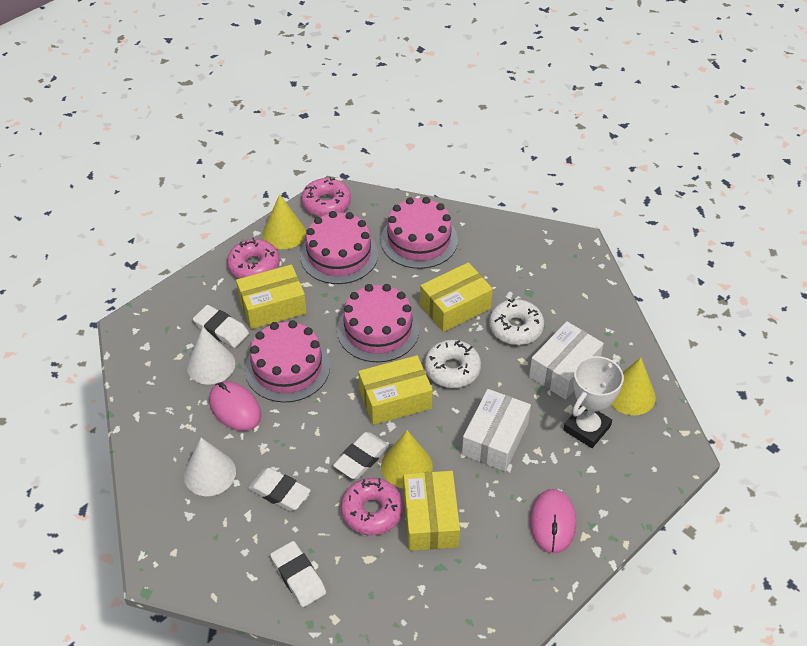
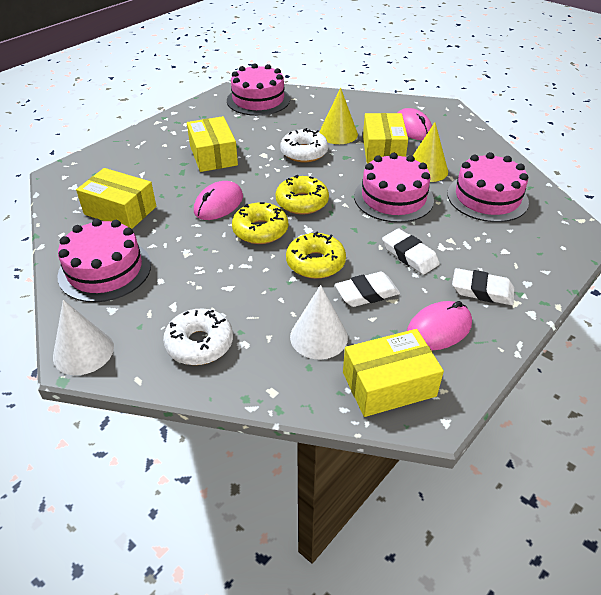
pink donut: 3 -> 0
pink mouse: 2 -> 3
white box: 2 -> 0
white eraser: 4 -> 3
white trophy: 1 -> 0
yellow cone: 3 -> 2
yellow donut: 0 -> 3

